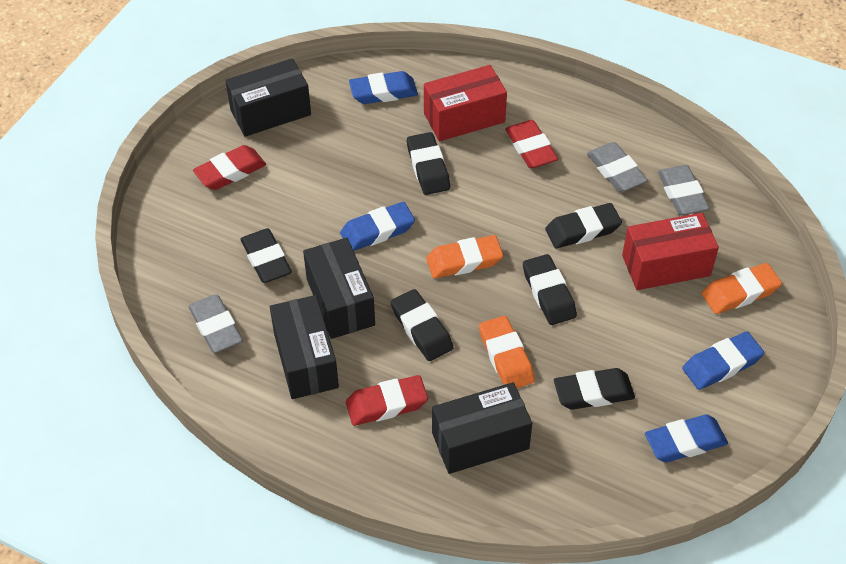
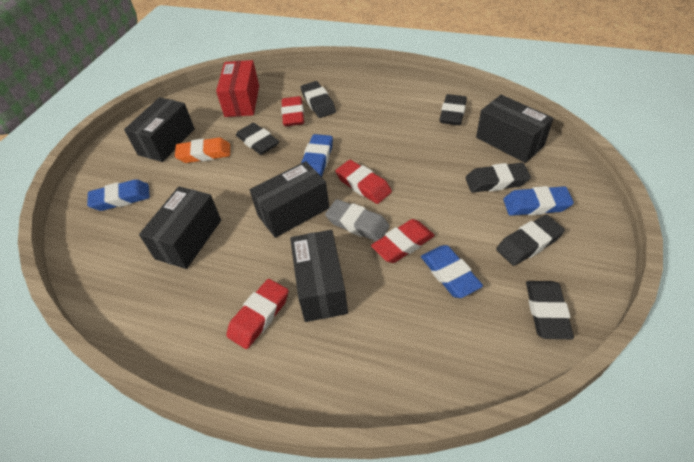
black box: 4 -> 5
grey eraser: 3 -> 1
orange eraser: 3 -> 1
red box: 2 -> 1
red eraser: 3 -> 4

